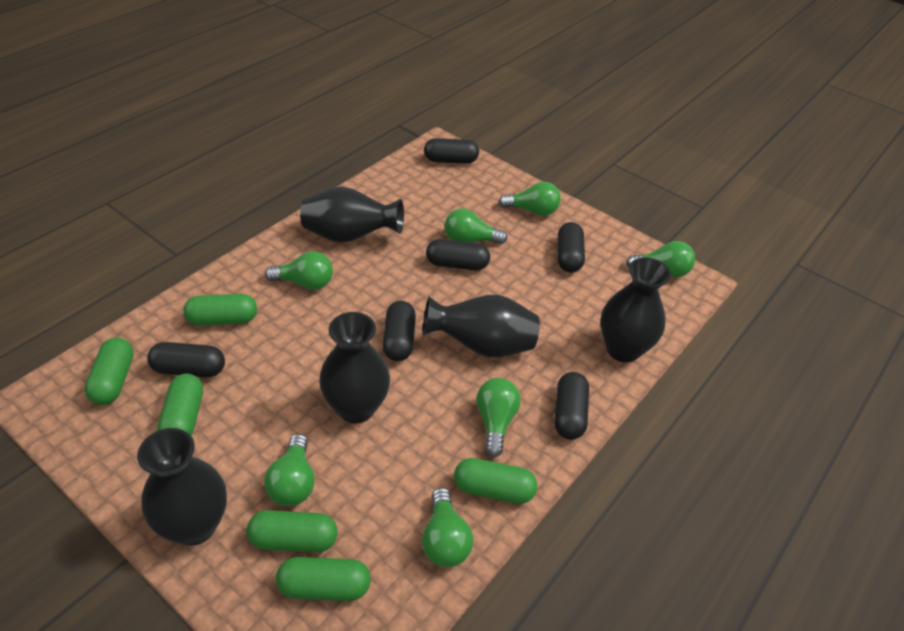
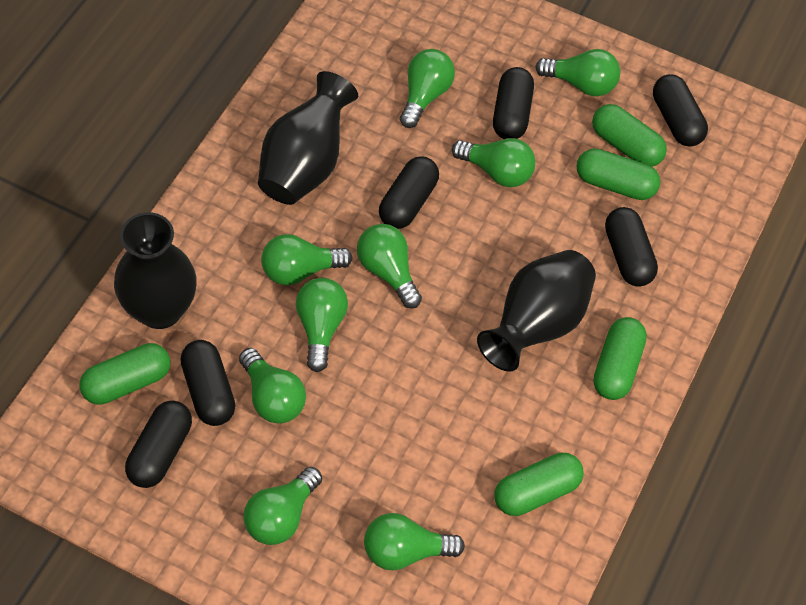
black vase: 5 -> 3
green capsule: 6 -> 5
green light bulb: 7 -> 9

